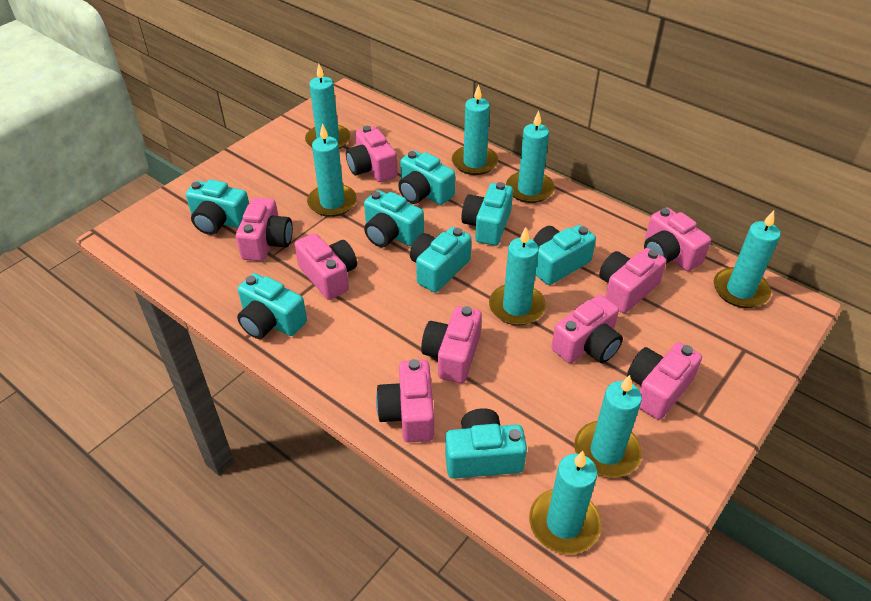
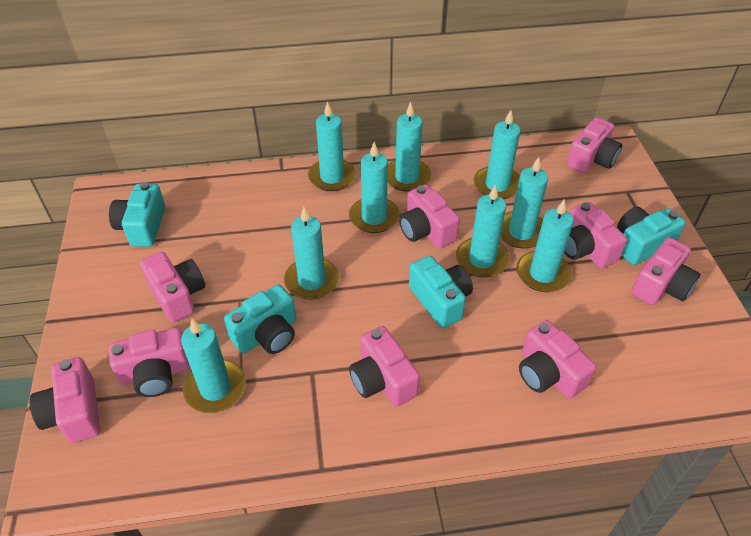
turquoise camera: 8 -> 4
turquoise candle: 8 -> 9

